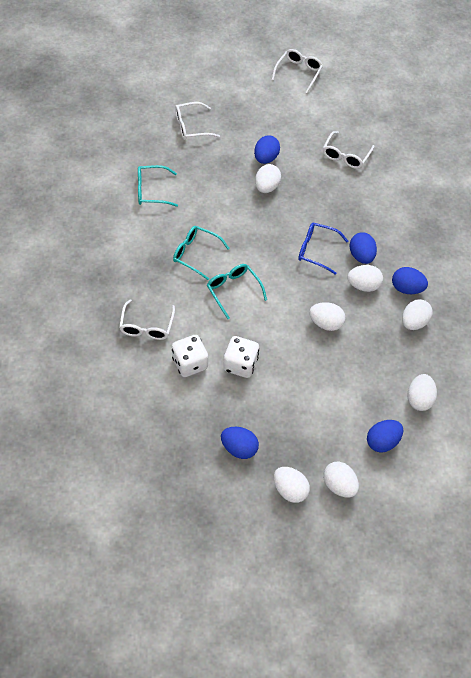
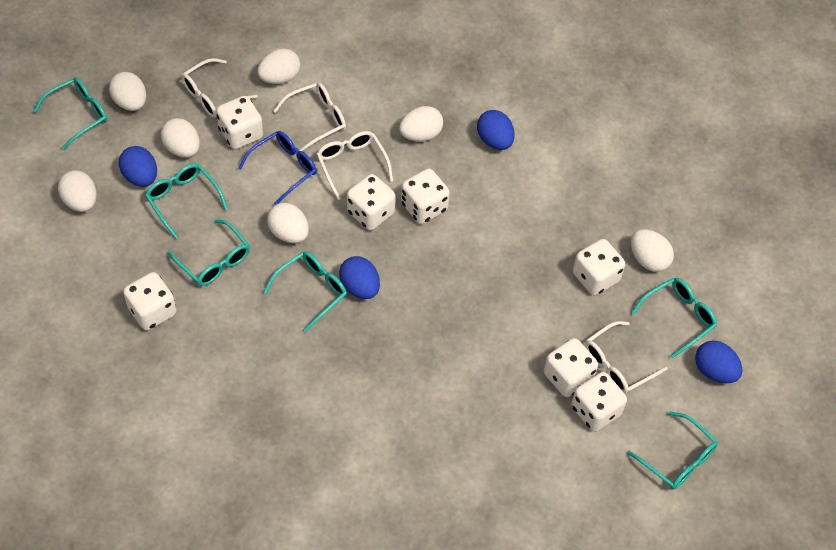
blue egg: 5 -> 4
turquoise glasses: 3 -> 6
white dice: 2 -> 7

